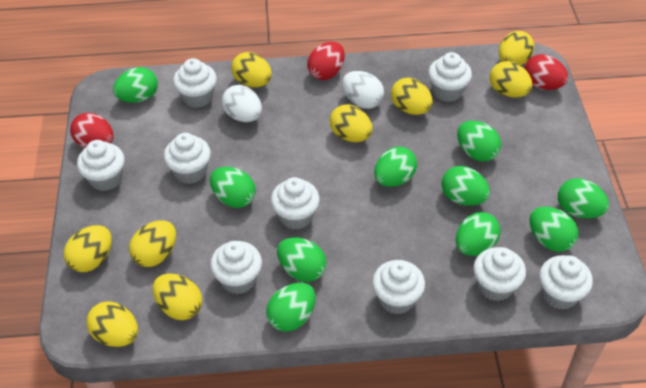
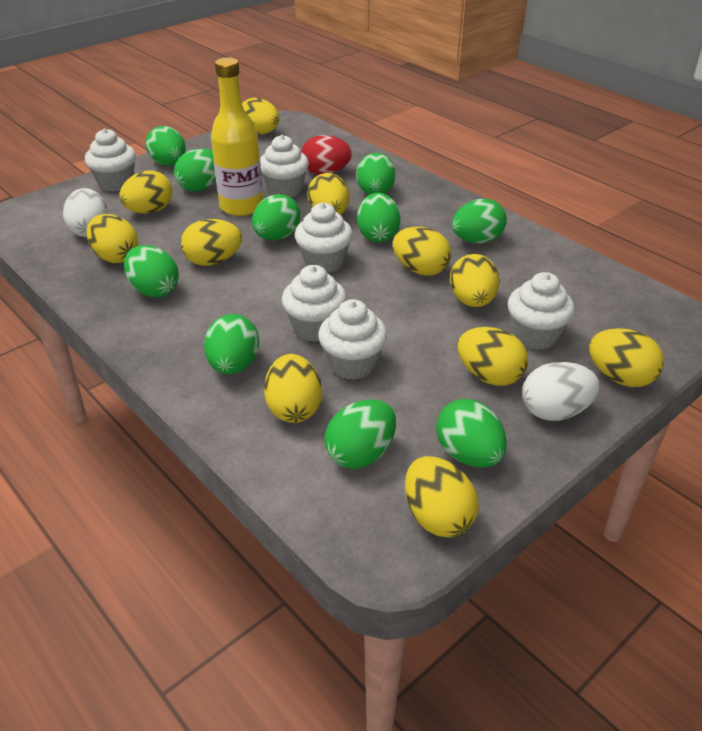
red egg: 3 -> 1
white cupcake: 9 -> 6
yellow bottle: 0 -> 1
yellow egg: 9 -> 11

